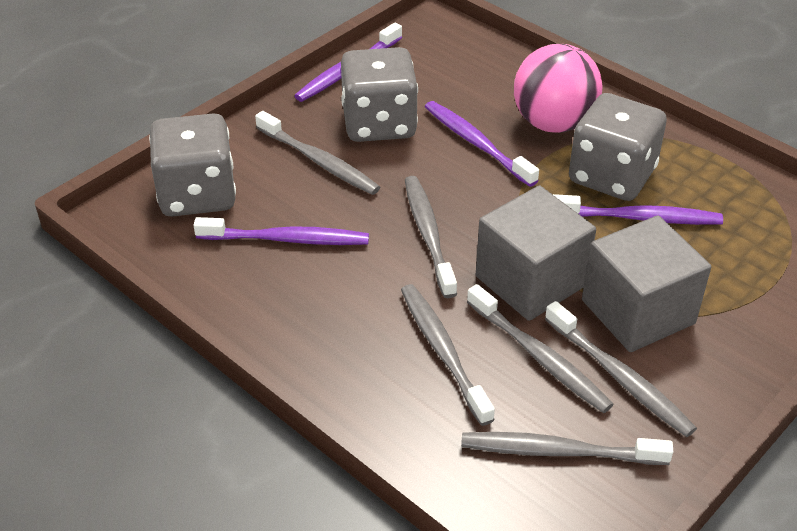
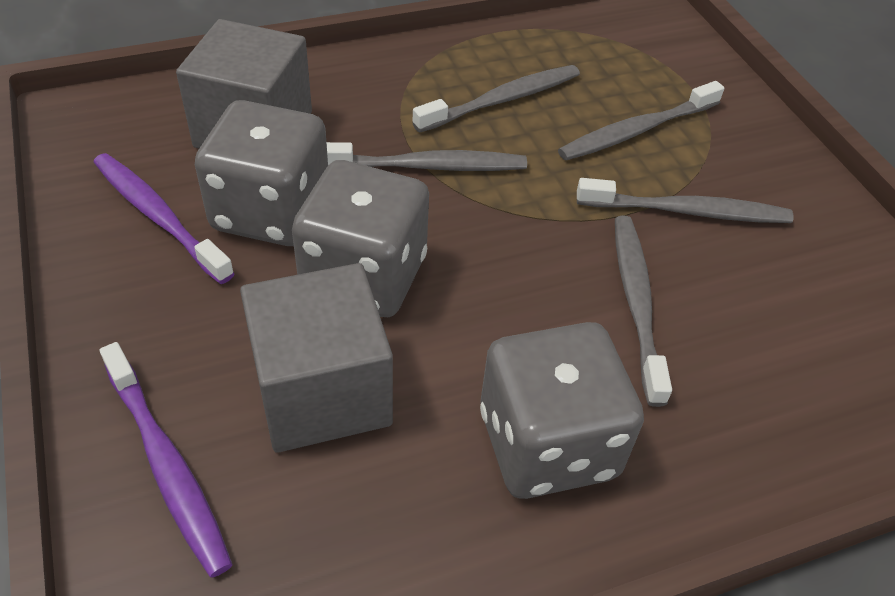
grey toothbrush: 6 -> 5
pink ball: 1 -> 0
purple toothbrush: 4 -> 2

